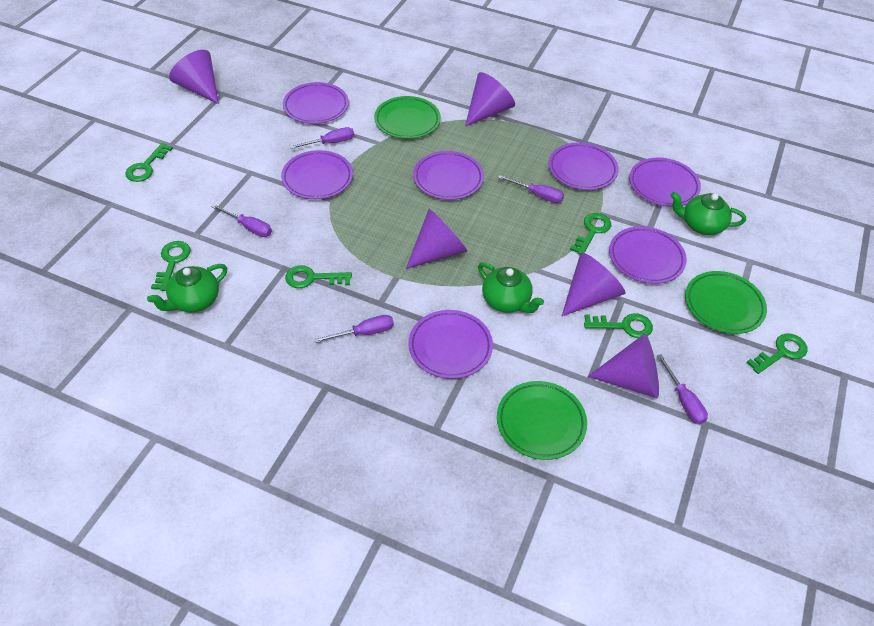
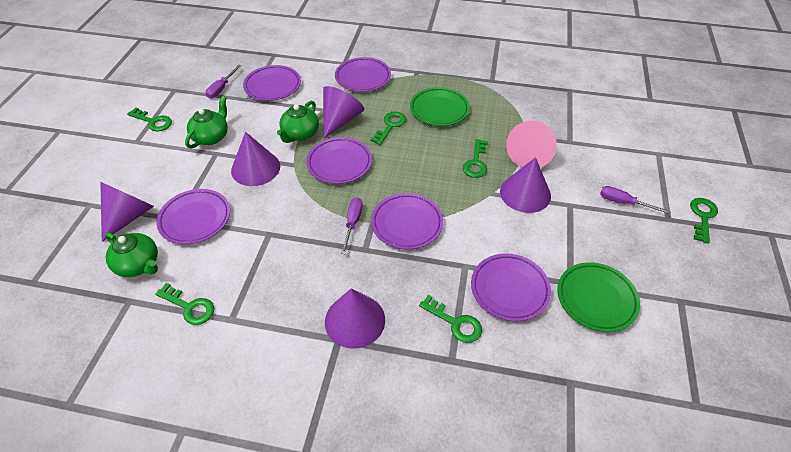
green plate: 3 -> 2
pink cone: 0 -> 1
purple plate: 7 -> 6
purple screwdriver: 5 -> 3

